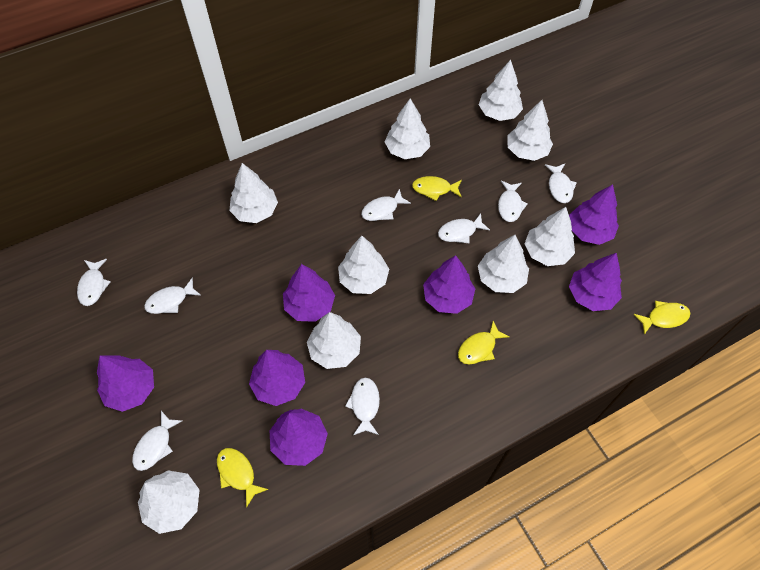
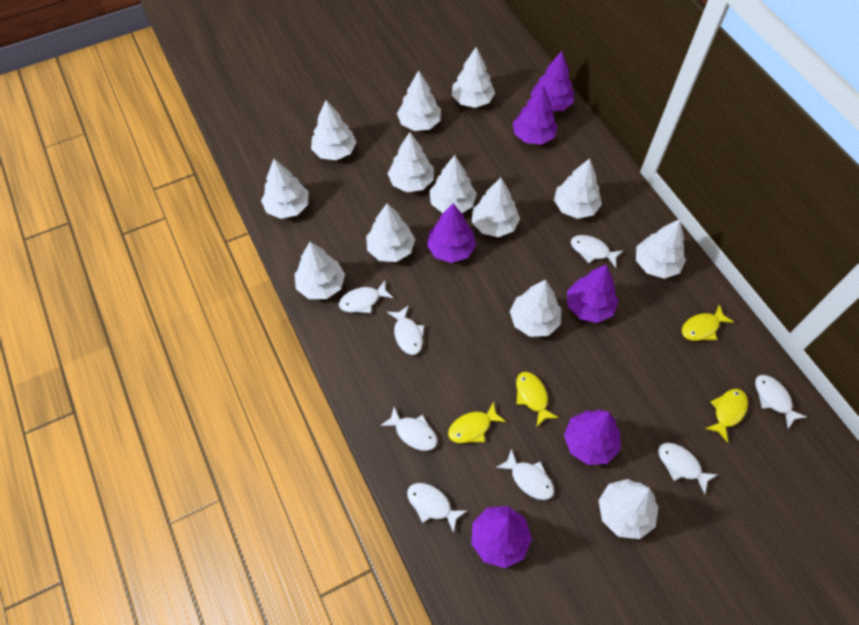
purple tree: 7 -> 6
white tree: 9 -> 13

